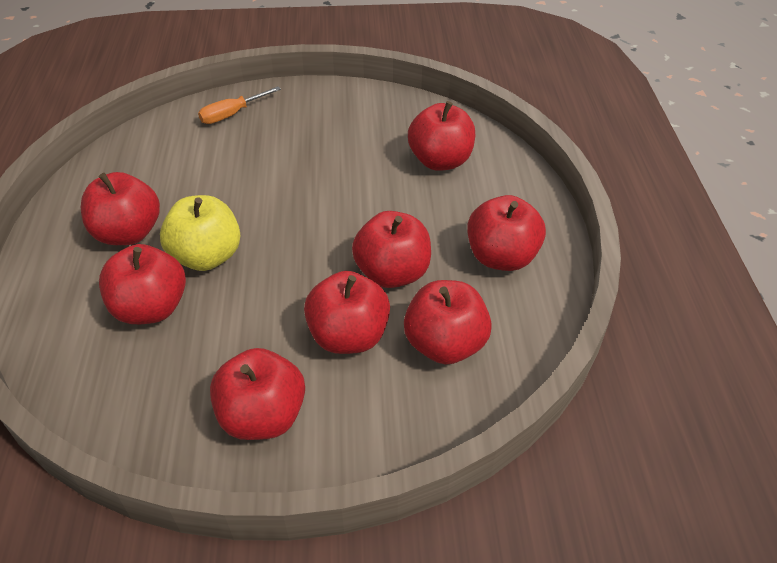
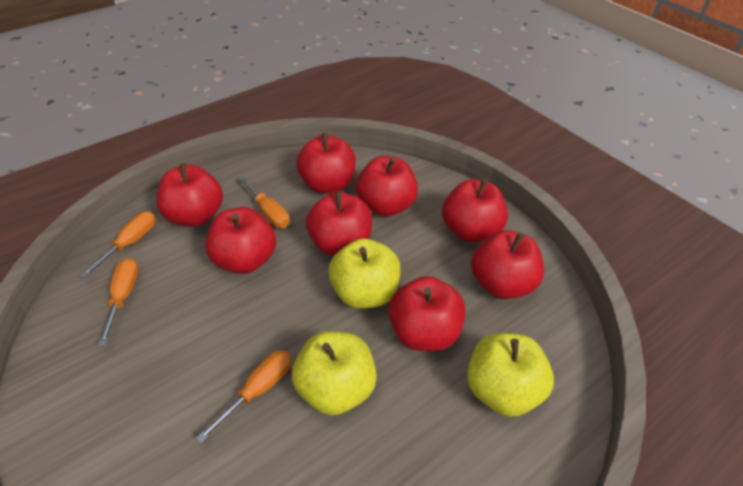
orange screwdriver: 1 -> 4
yellow apple: 1 -> 3

